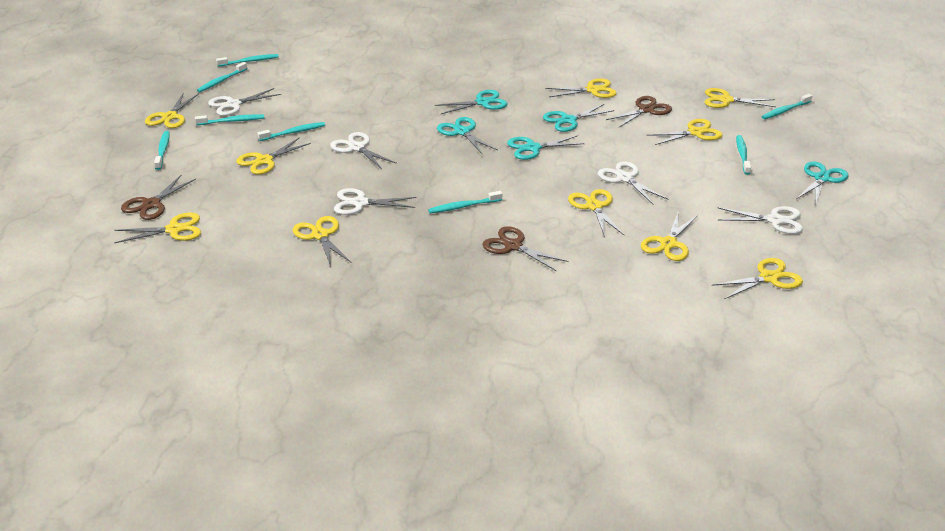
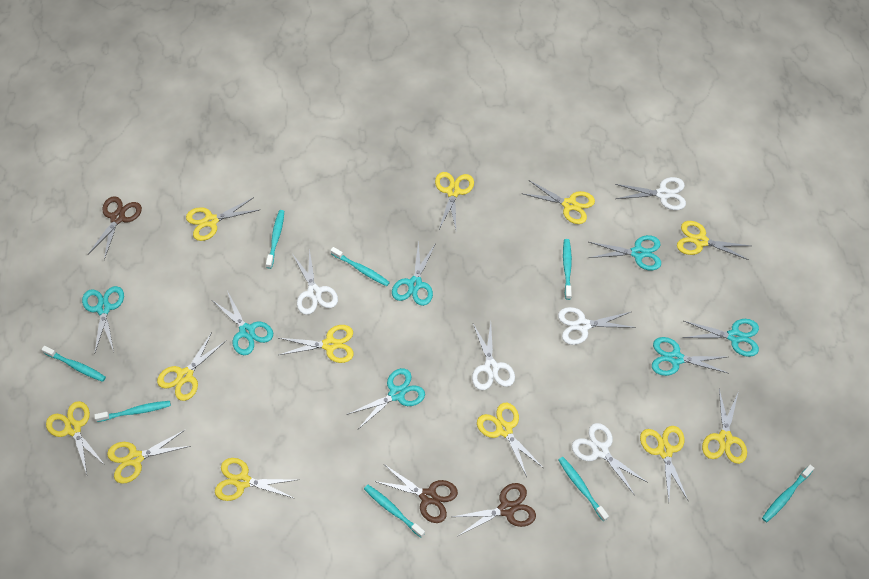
turquoise scissors: 5 -> 7
yellow scissors: 10 -> 12

